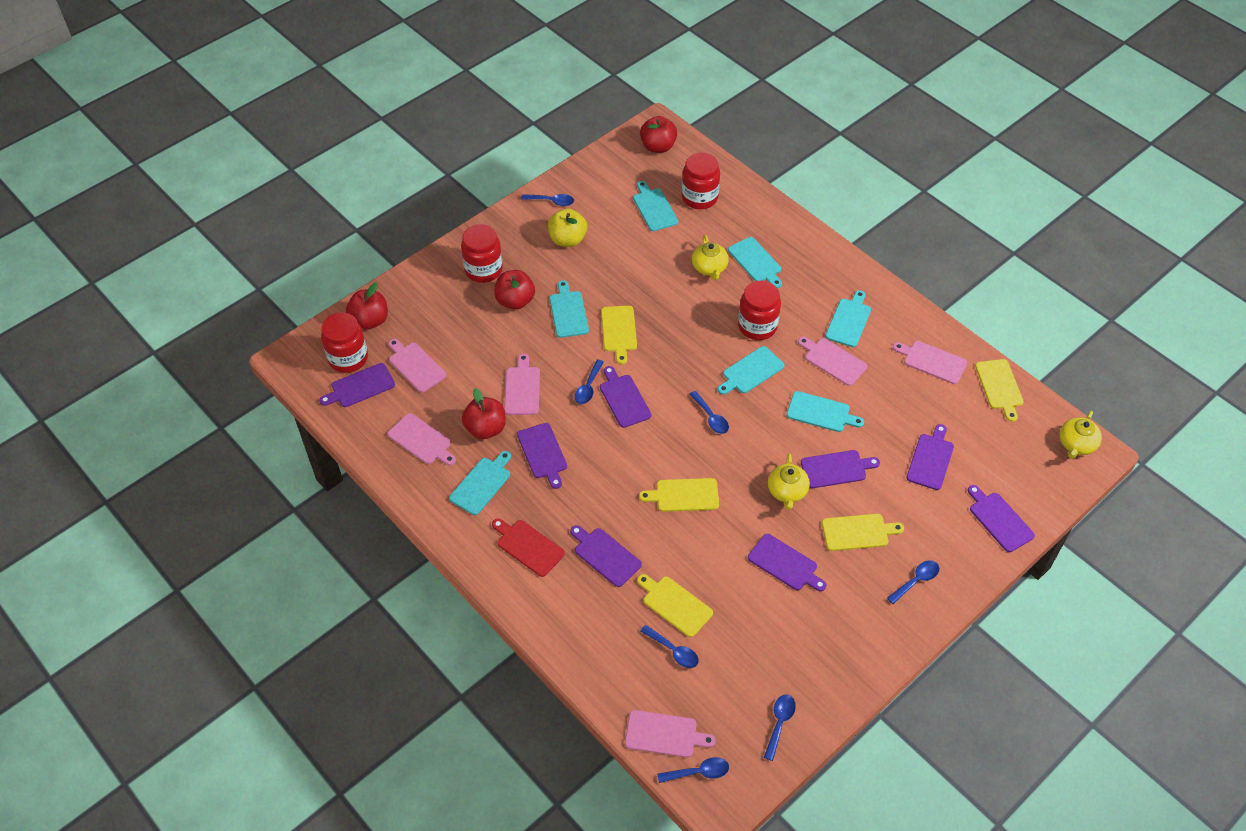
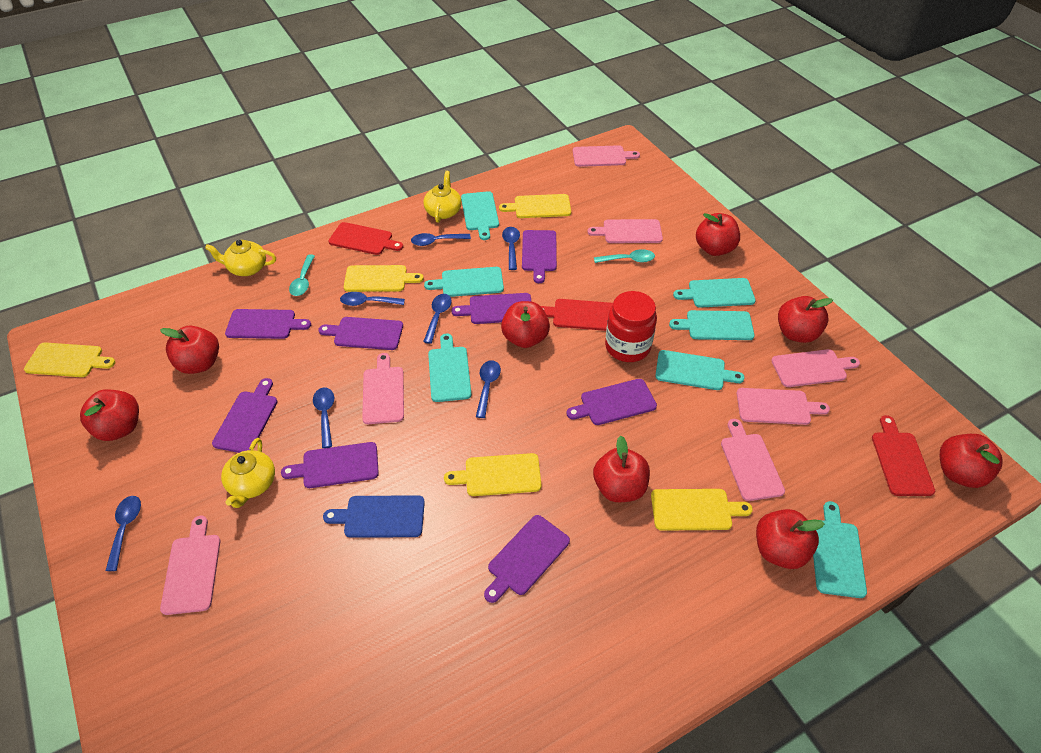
blue cutting board: 0 -> 1
pink cutting board: 6 -> 7
red apple: 4 -> 8
red cutting board: 1 -> 3
red jar: 4 -> 1
turquoise spoon: 0 -> 2
yellow apple: 1 -> 0

